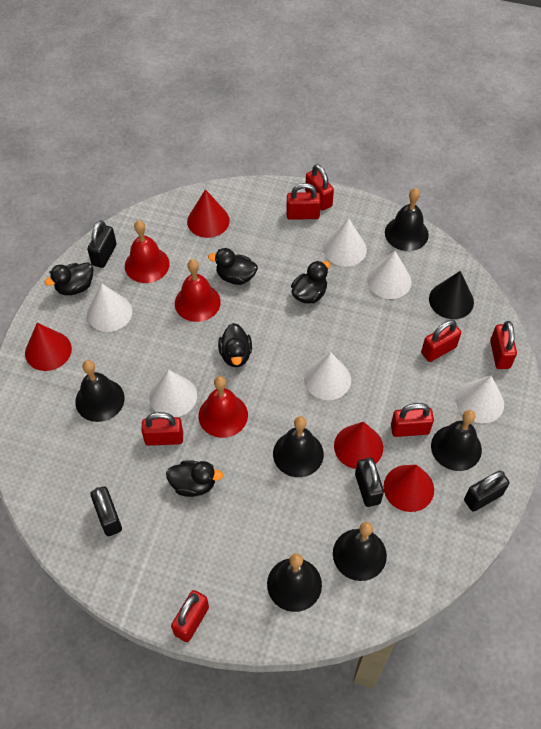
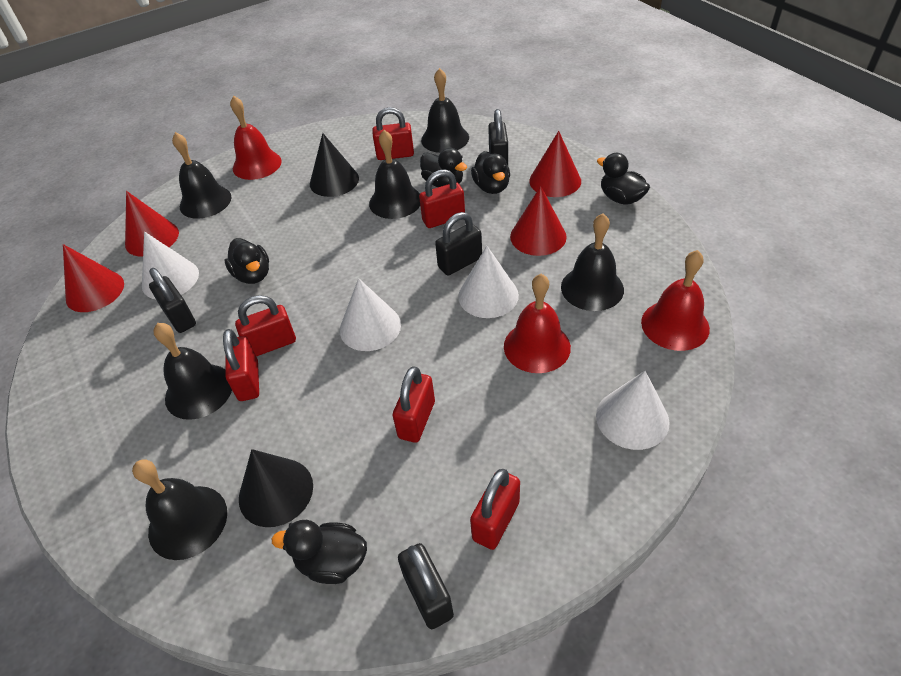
black cone: 1 -> 2
red padlock: 7 -> 6
white cone: 6 -> 4

